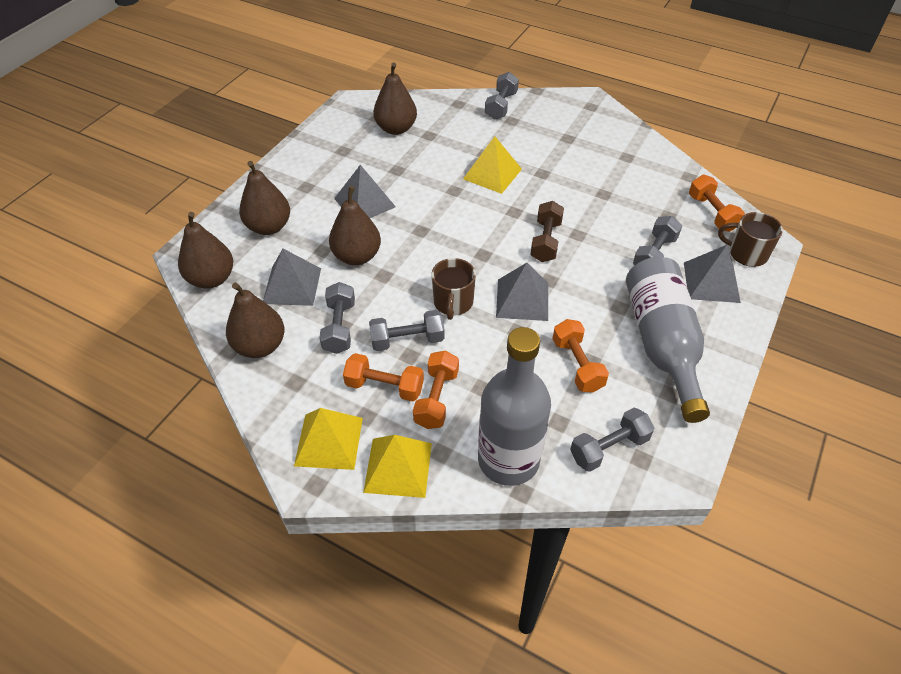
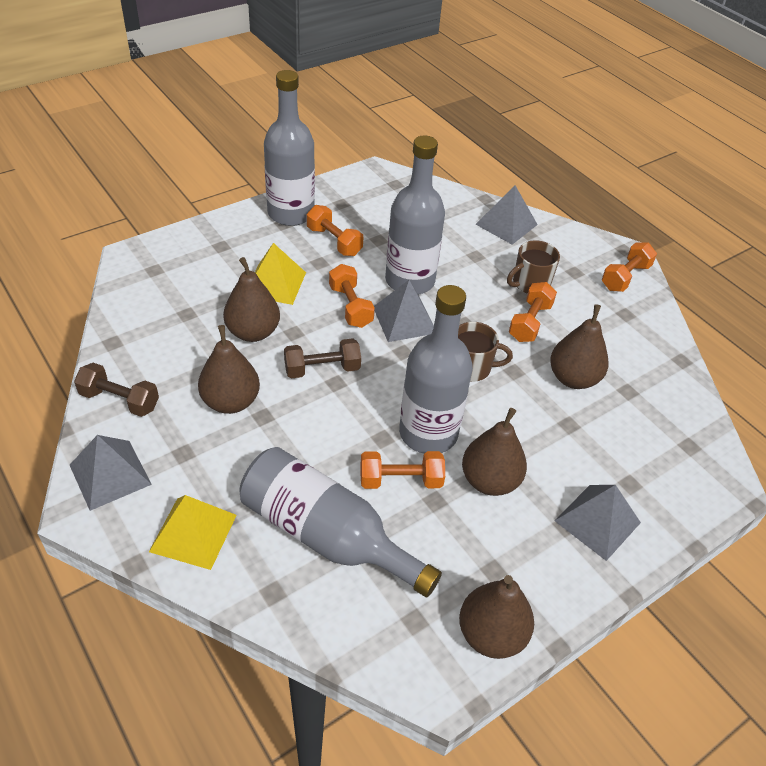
brown dumbbell: 1 -> 2
grey bottle: 2 -> 4
grey dumbbell: 5 -> 0
orange dumbbell: 4 -> 5
yellow pyramid: 3 -> 2

